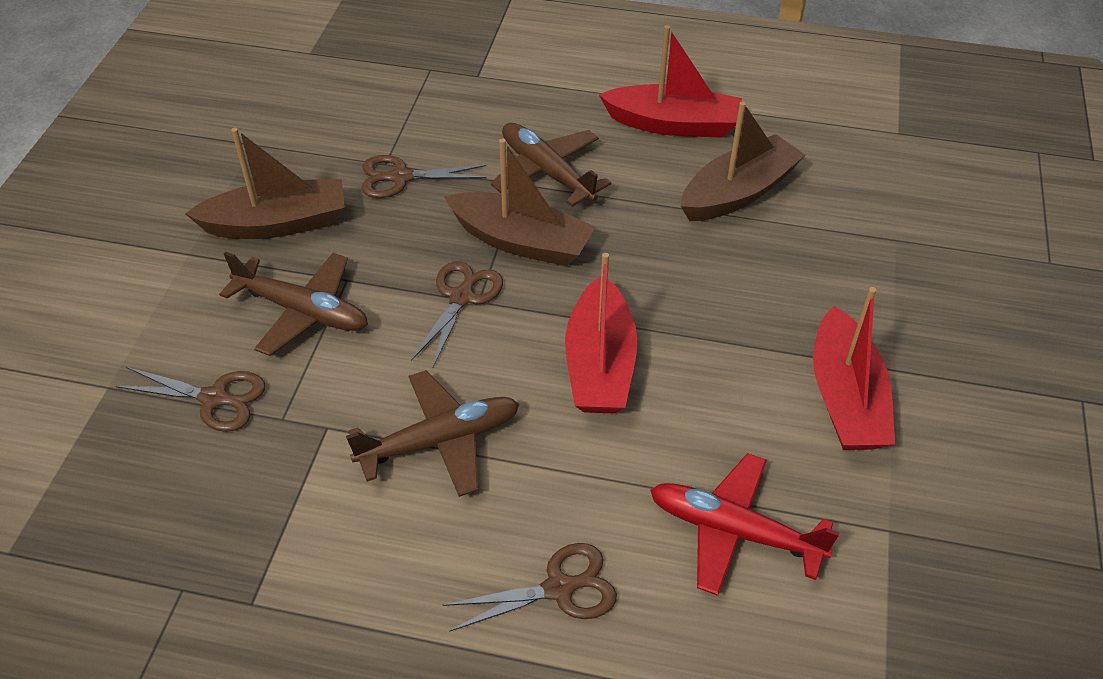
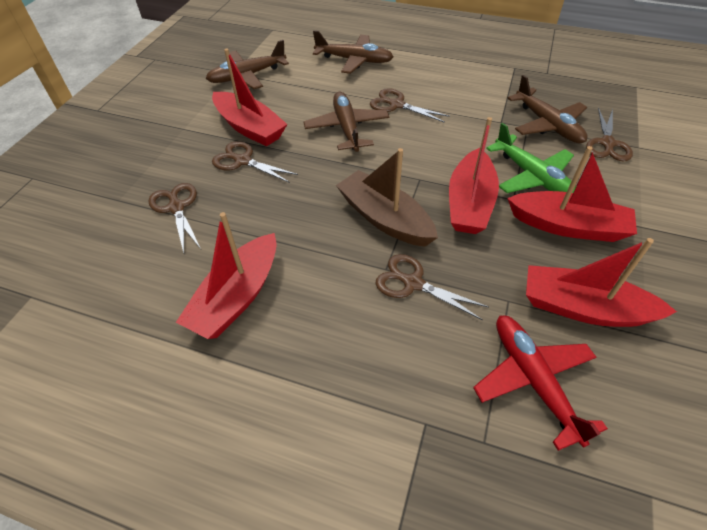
brown boat: 3 -> 1
brown plane: 3 -> 4
brown scissors: 4 -> 5
green plane: 0 -> 1
red boat: 3 -> 5

